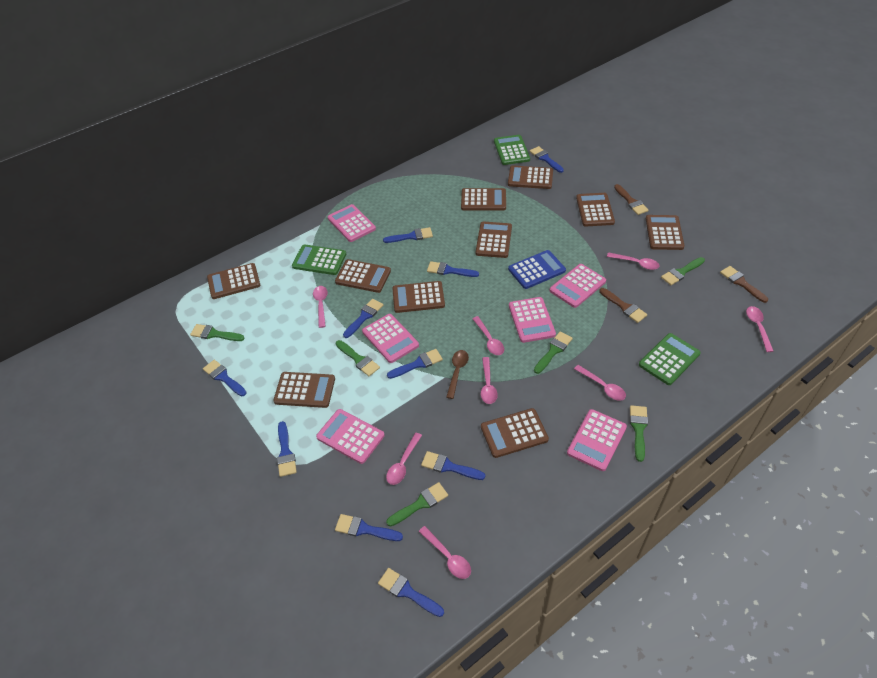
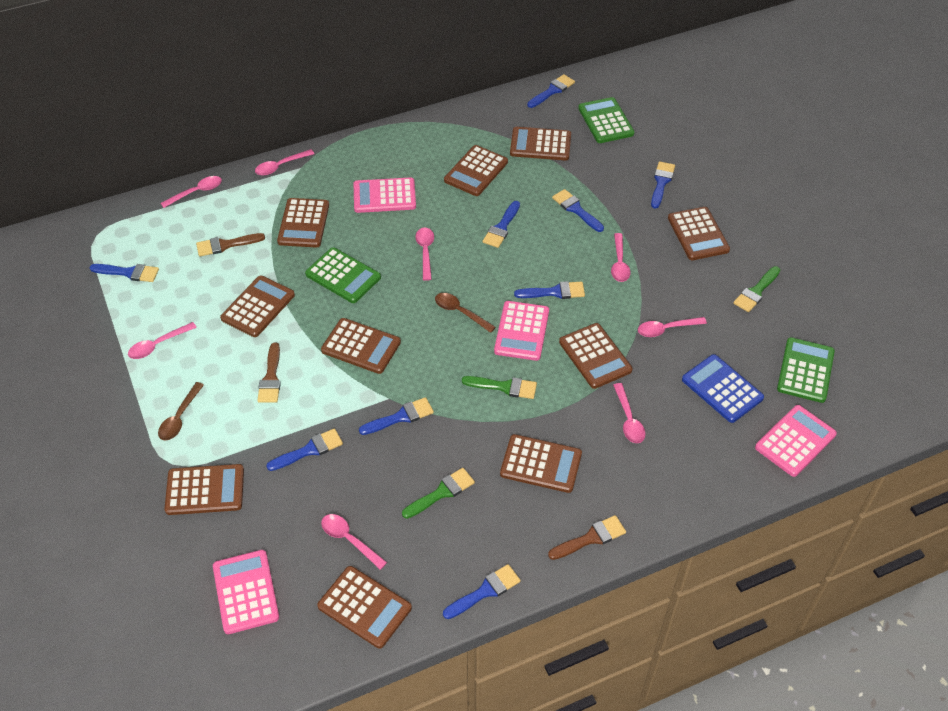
blue brush: 10 -> 9
brown spoon: 1 -> 2
green brush: 6 -> 3
pink calculator: 6 -> 4

